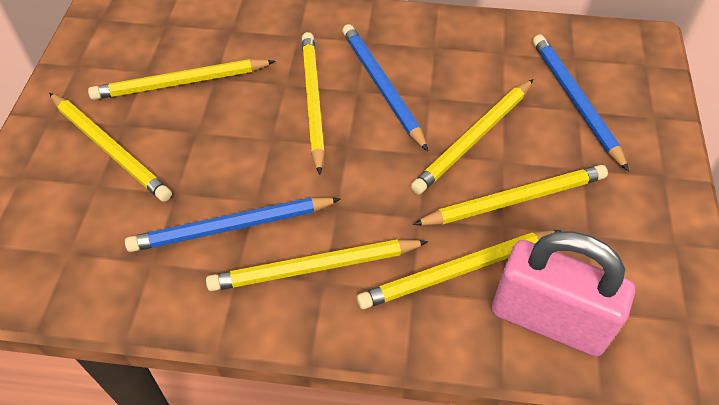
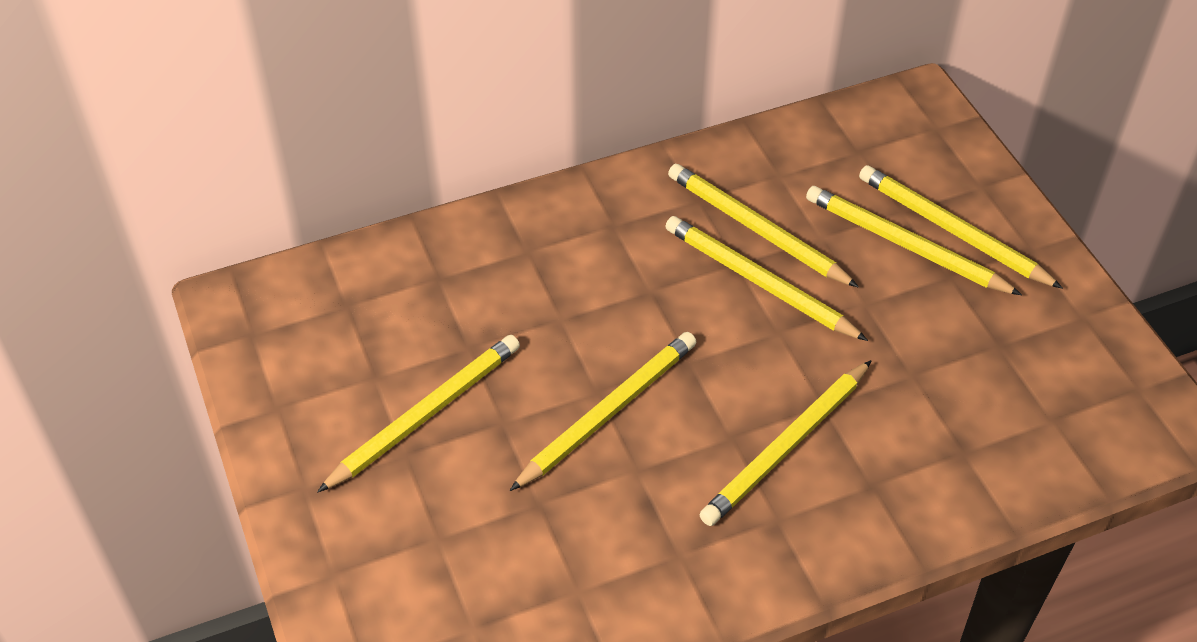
blue pencil: 3 -> 0
pink padlock: 1 -> 0

